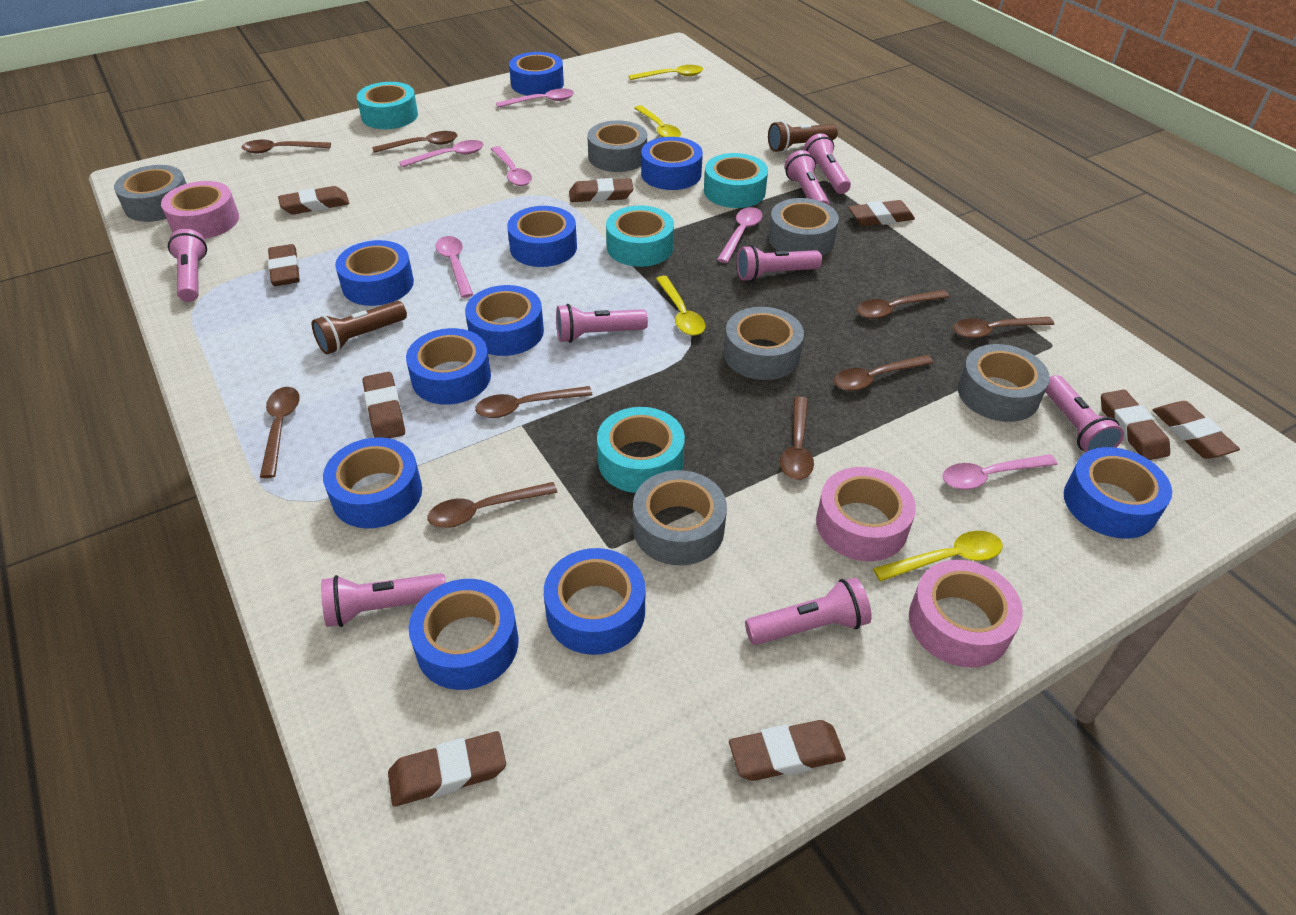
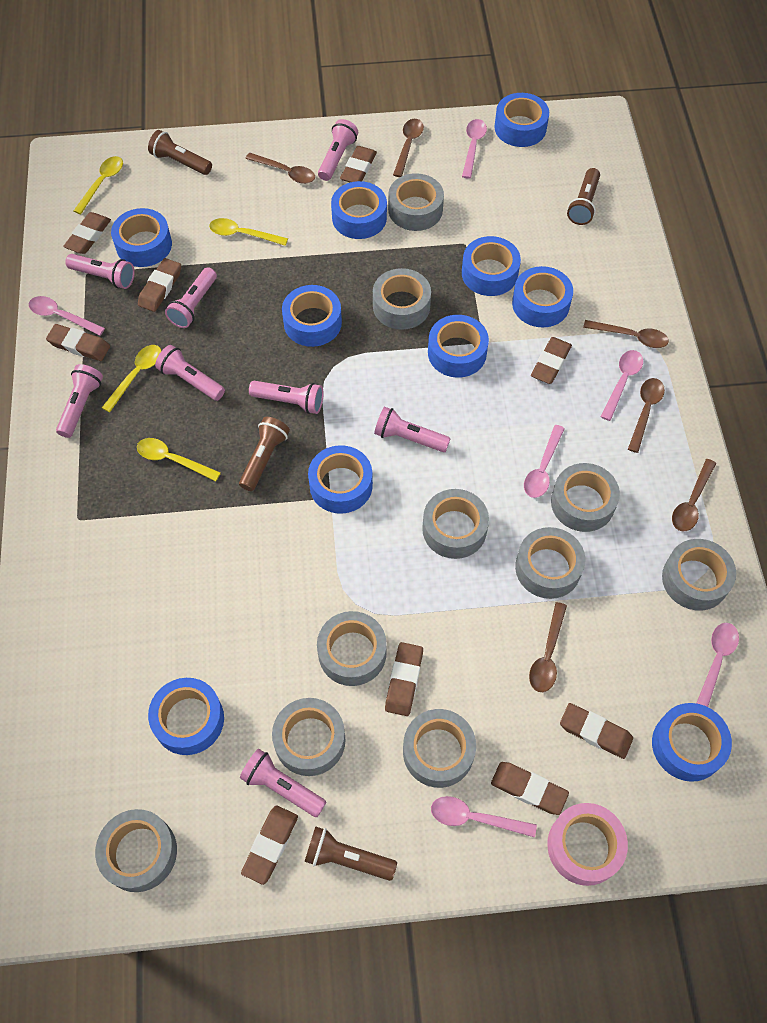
brown flashlight: 2 -> 4
brown spoon: 9 -> 6
grey tape: 6 -> 10
pink tape: 3 -> 1
turquoise tape: 4 -> 0

